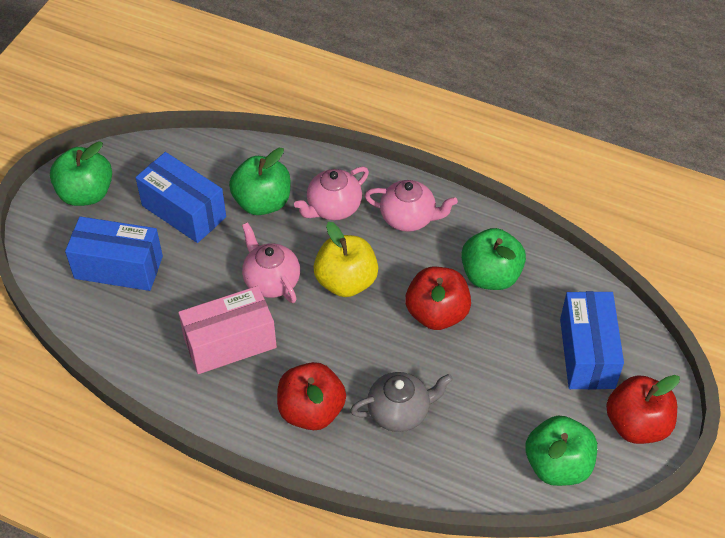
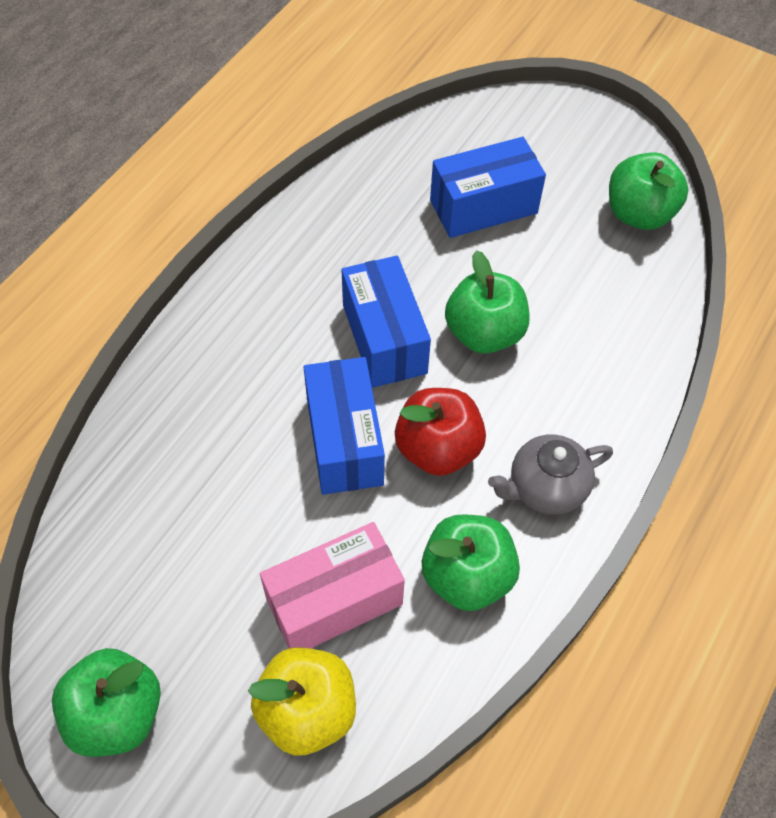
pink teapot: 3 -> 0
red apple: 3 -> 1

